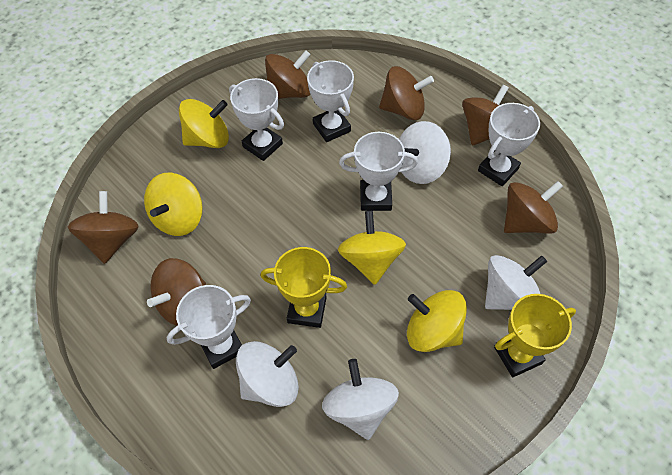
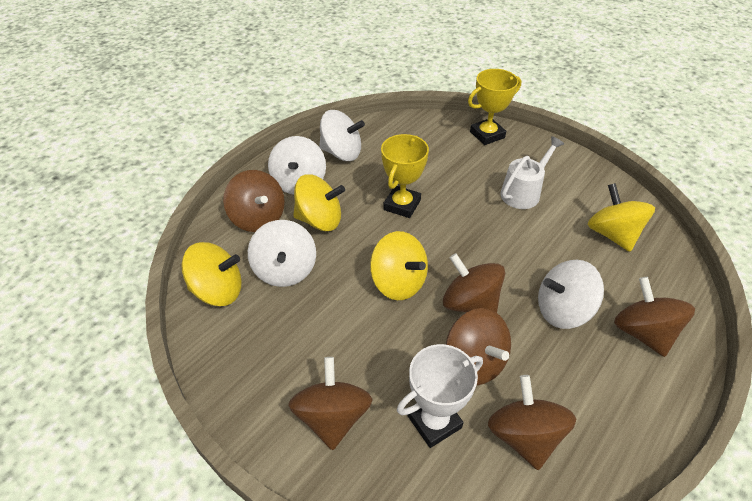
white trophy: 5 -> 1
white watering can: 0 -> 1

